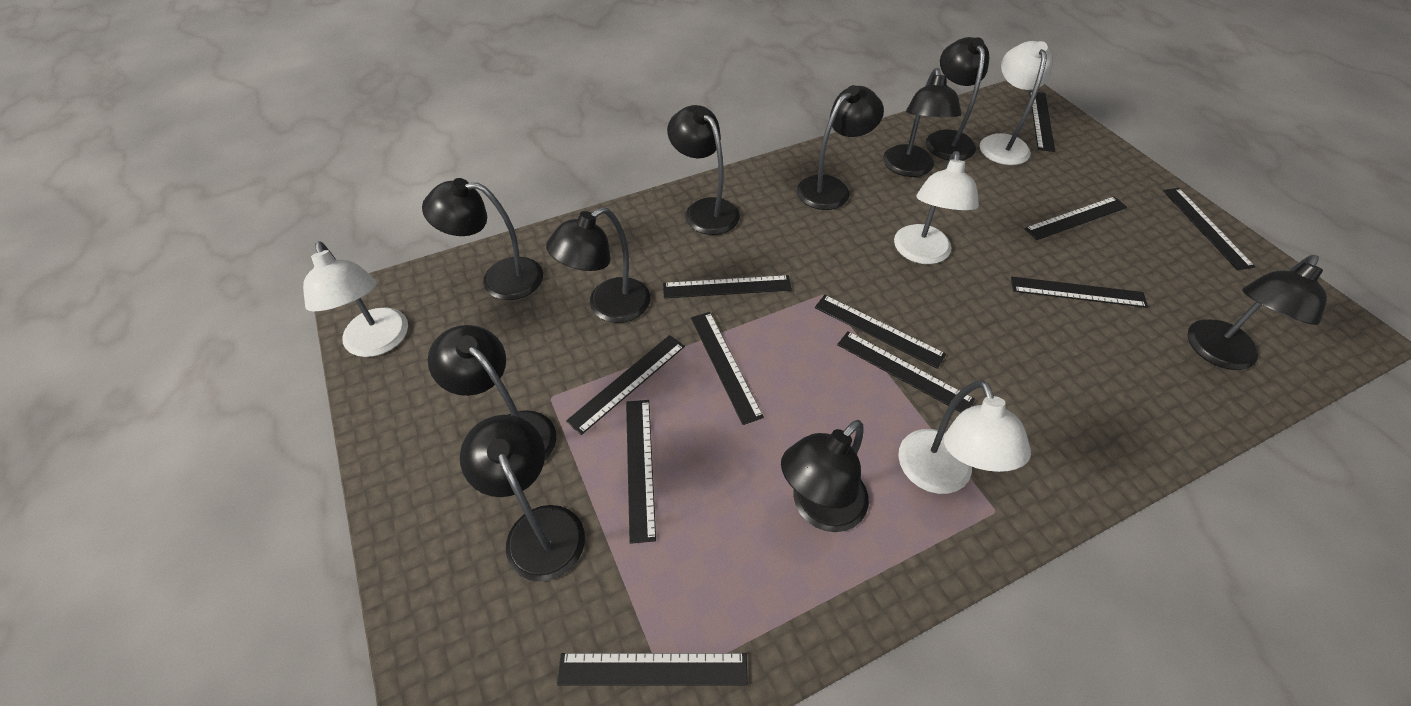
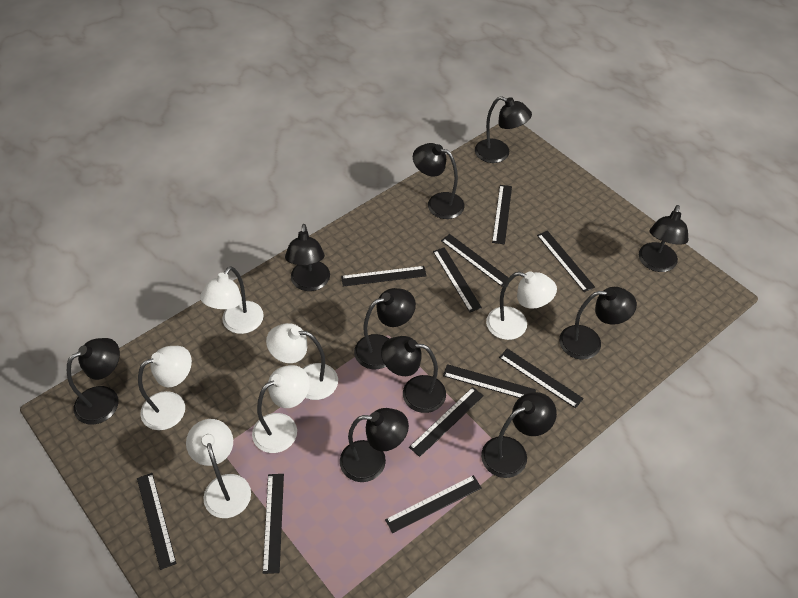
white lamp: 4 -> 6

